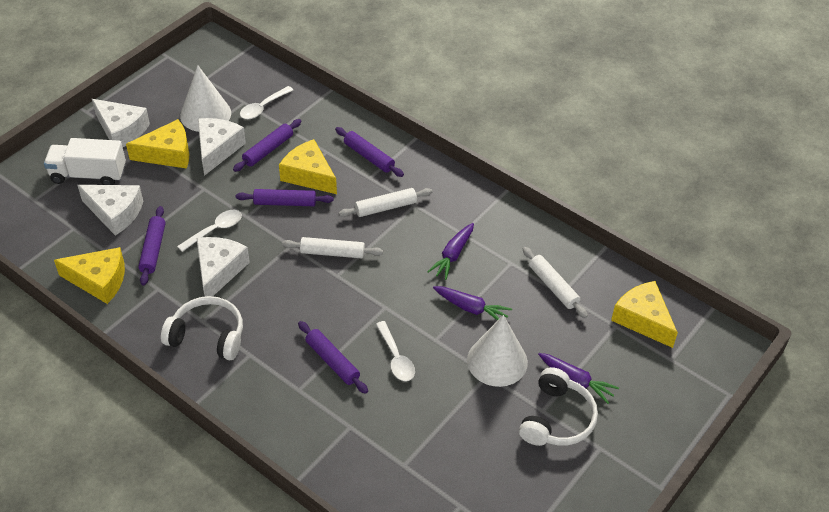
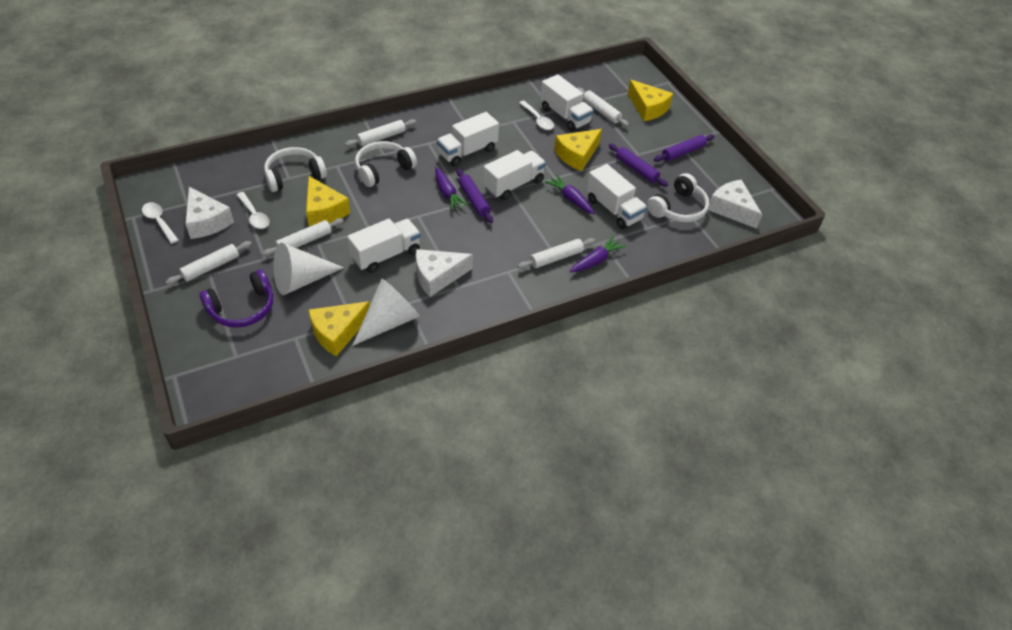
purple headphones: 0 -> 1
purple rolling pin: 5 -> 3
white cheese: 4 -> 3
white headphones: 2 -> 3
white rolling pin: 3 -> 5
white truck: 1 -> 5

